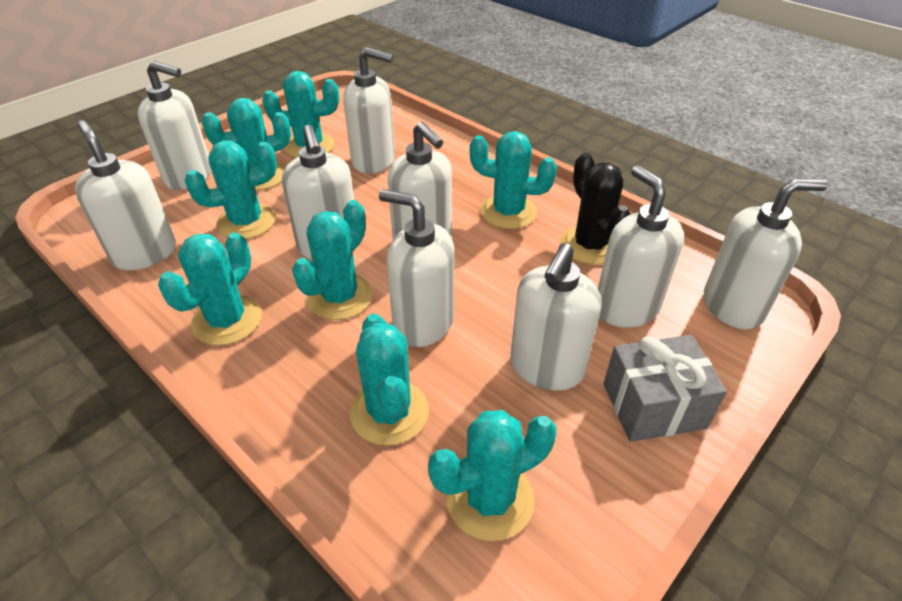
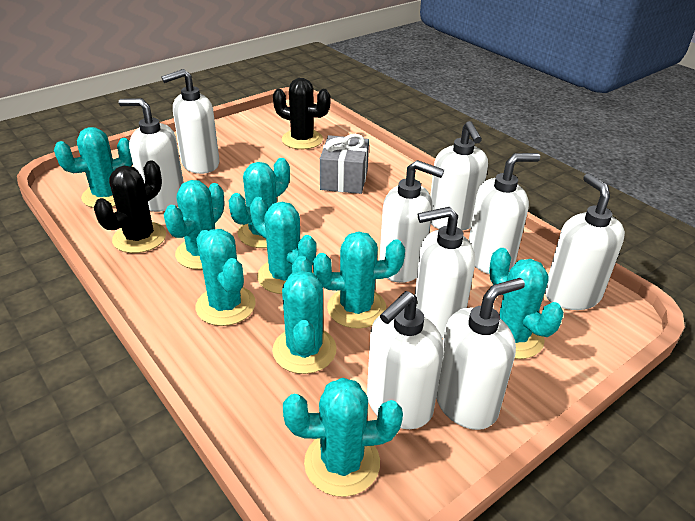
black cactus: 1 -> 2
turquoise cactus: 8 -> 9

